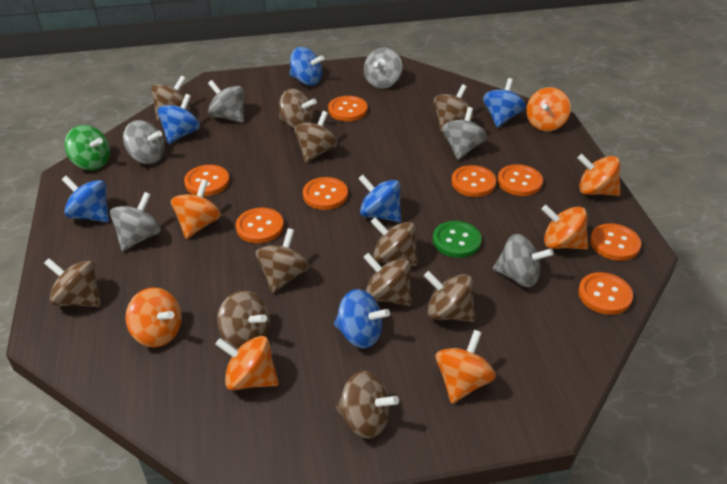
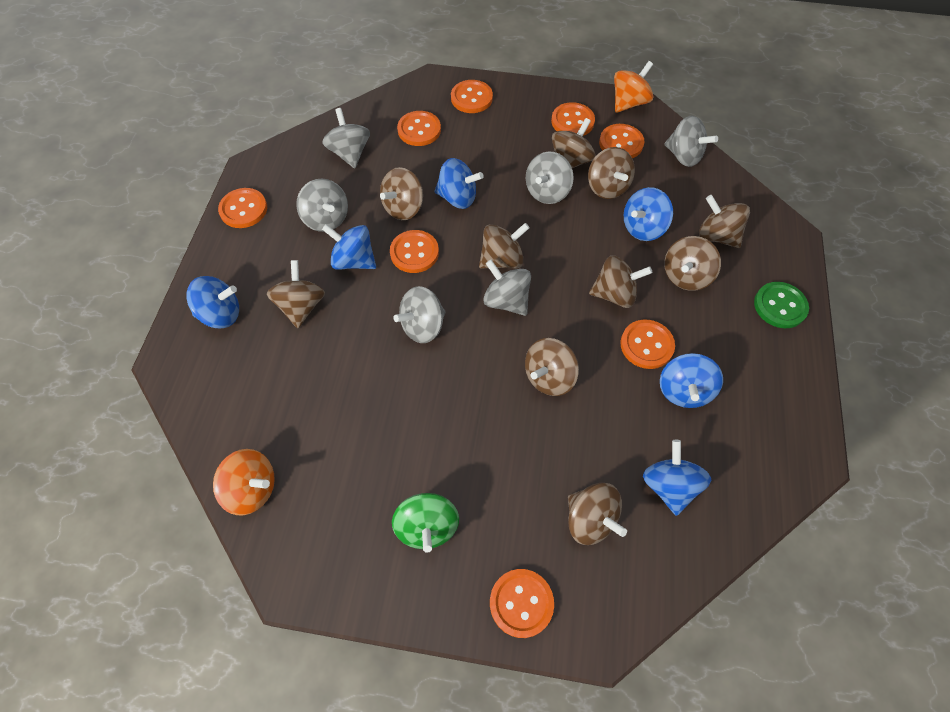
brown spinning top: 11 -> 10
orange spinning top: 7 -> 2

